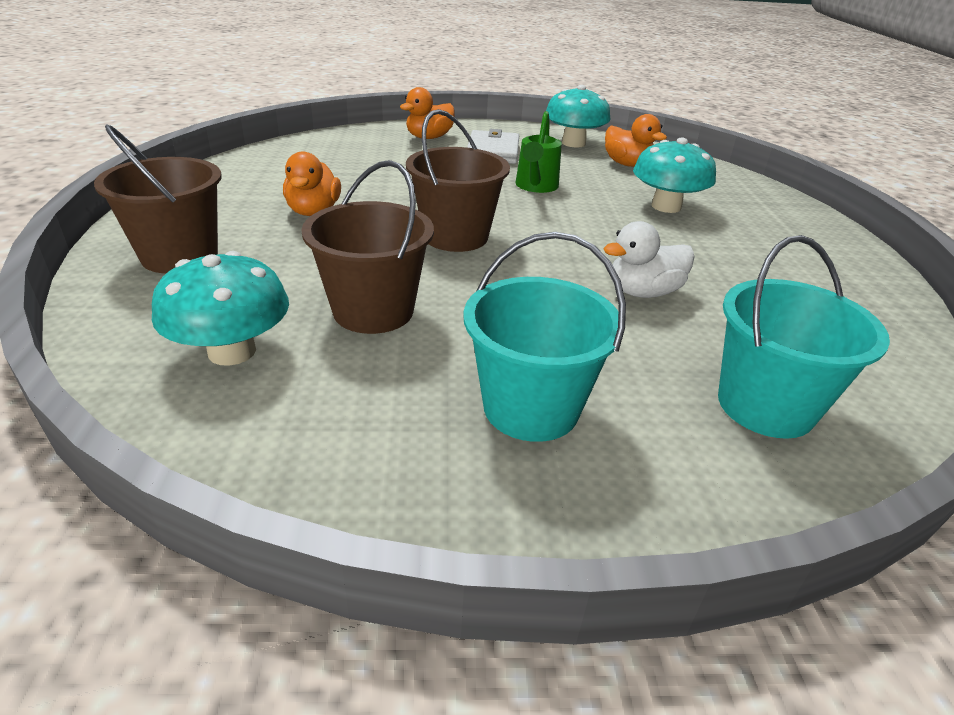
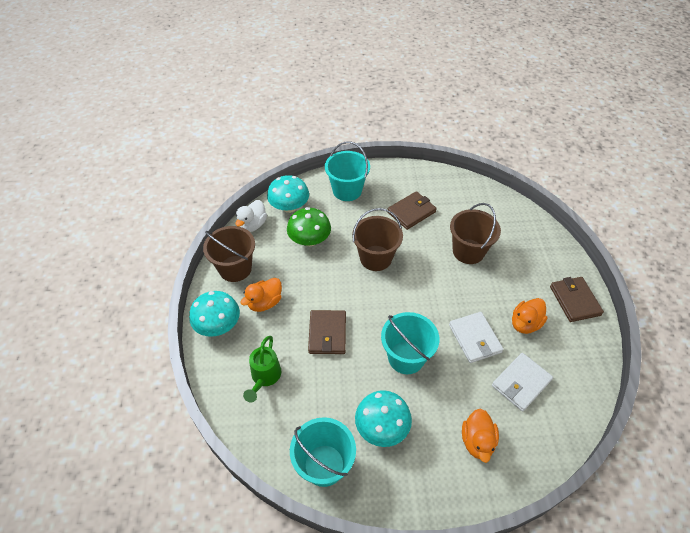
brown wallet: 0 -> 3
green mushroom: 0 -> 1
turquoise bucket: 2 -> 3
white wallet: 1 -> 2

